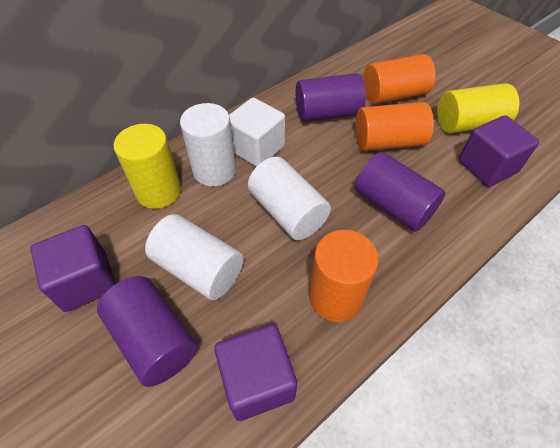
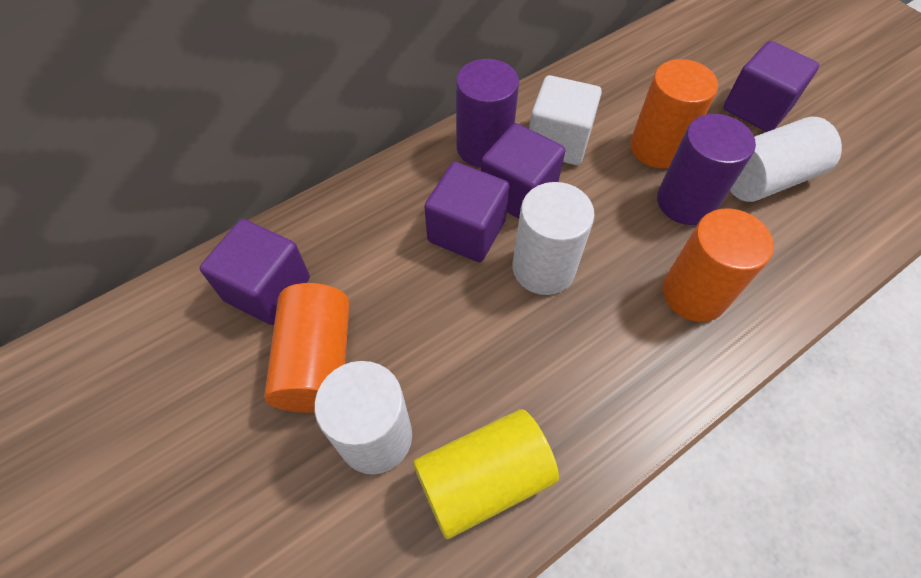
purple cube: 3 -> 4
purple cylinder: 3 -> 2
yellow cylinder: 2 -> 1

